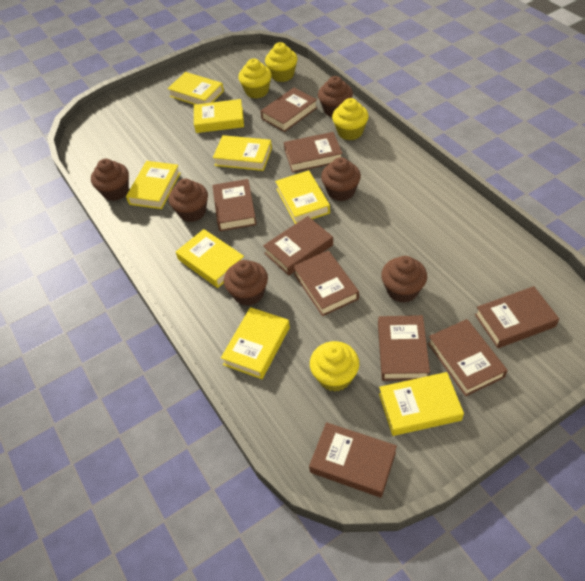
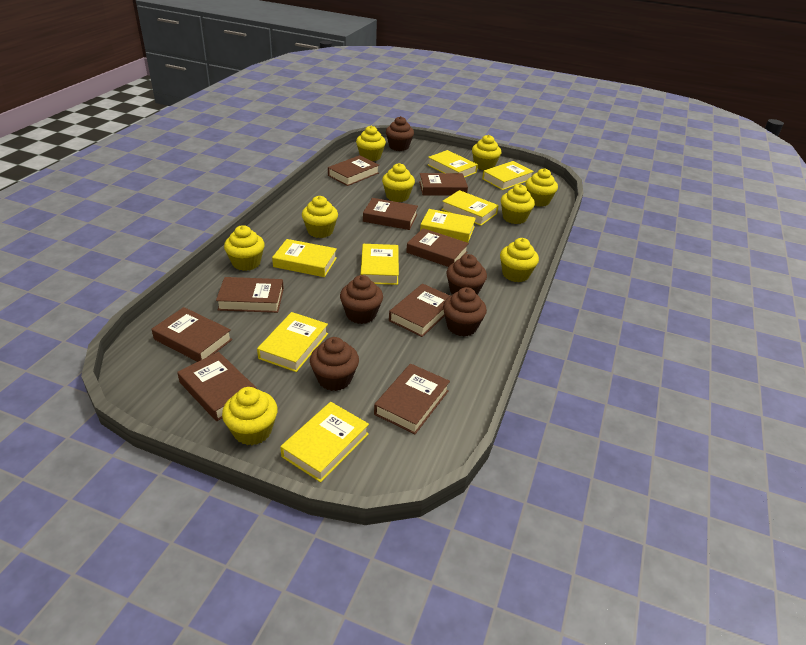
brown cupcake: 6 -> 5
yellow cupcake: 4 -> 9

